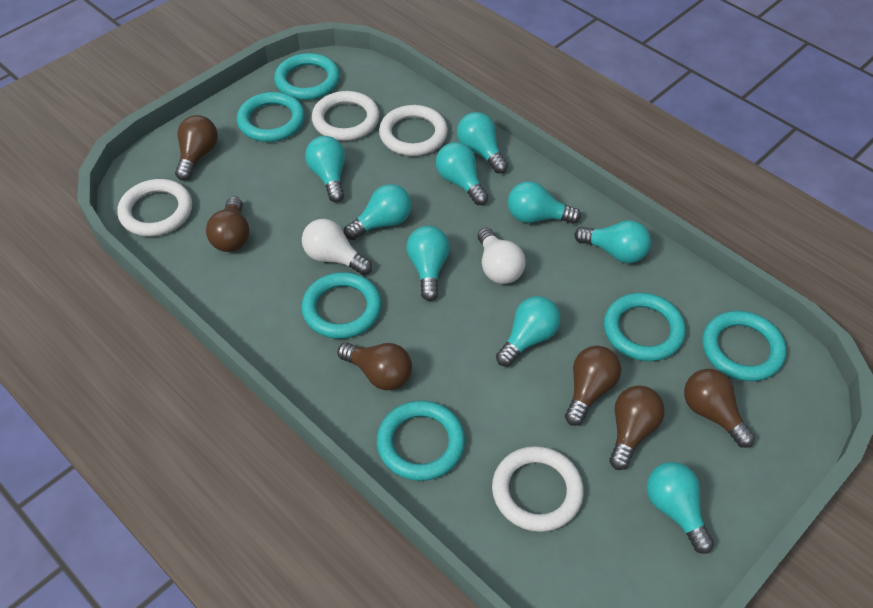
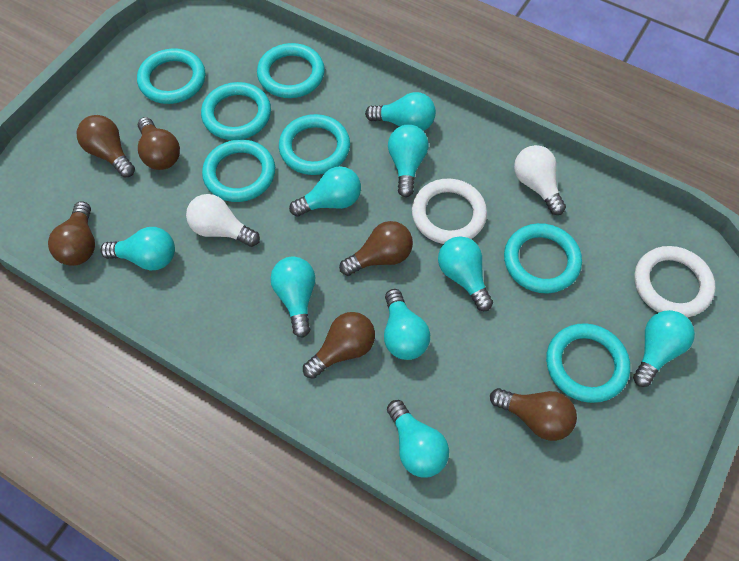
turquoise ring: 6 -> 7
white ring: 4 -> 2

